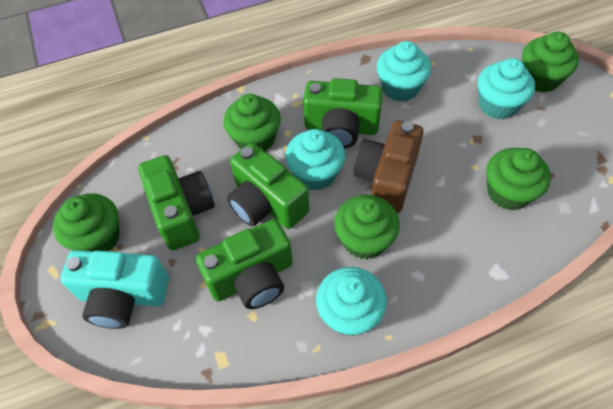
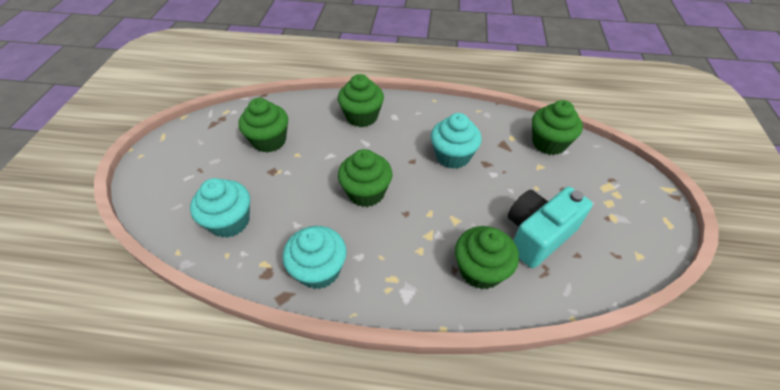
brown camera: 1 -> 0
green camera: 4 -> 0
turquoise cupcake: 4 -> 3

